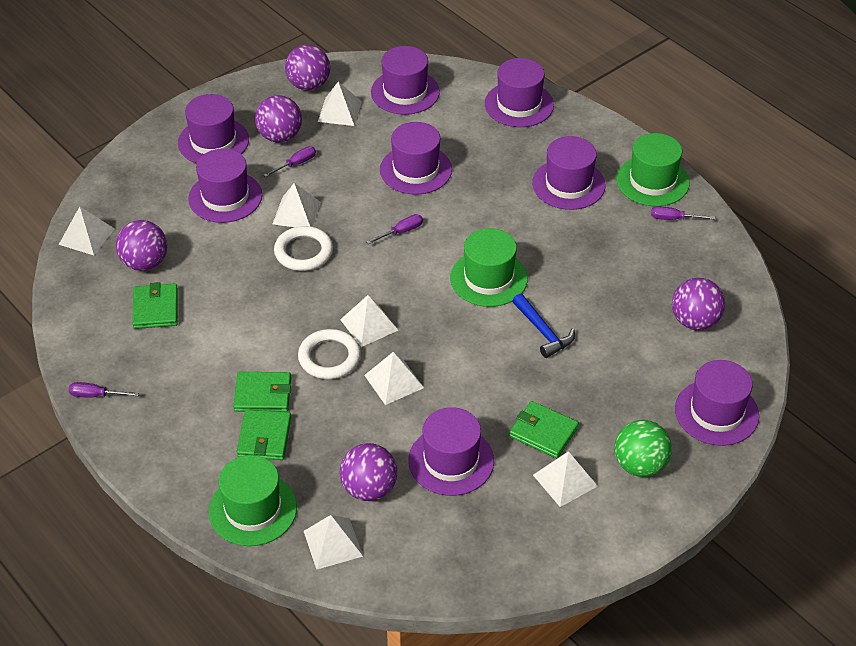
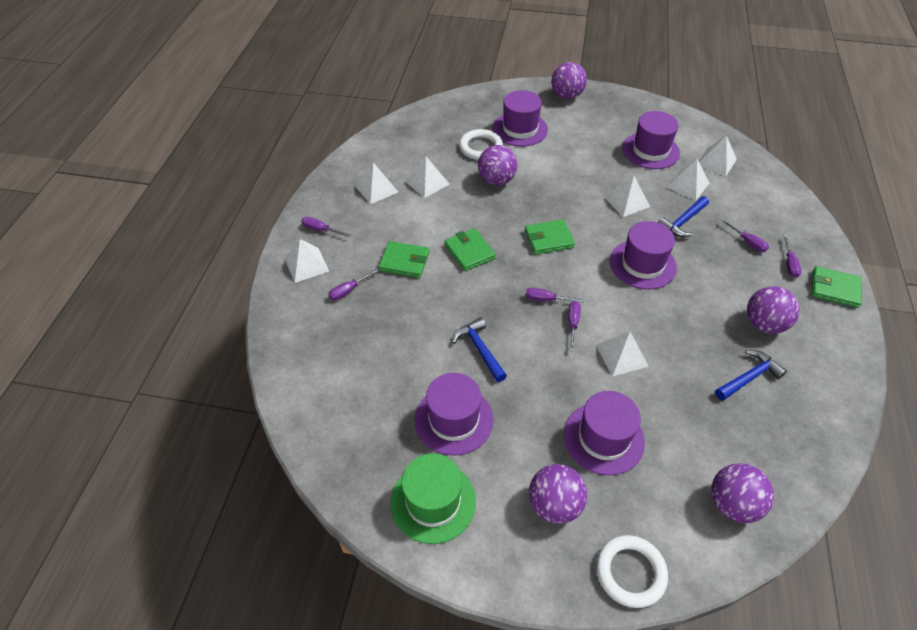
blue hammer: 1 -> 3
green ball: 1 -> 0
green hat: 3 -> 1
purple hat: 8 -> 5
purple screwdriver: 4 -> 6

